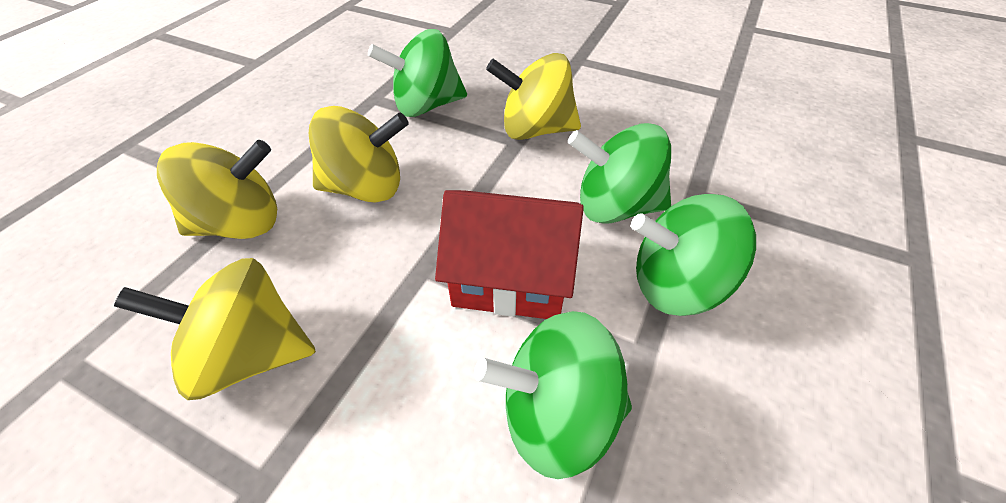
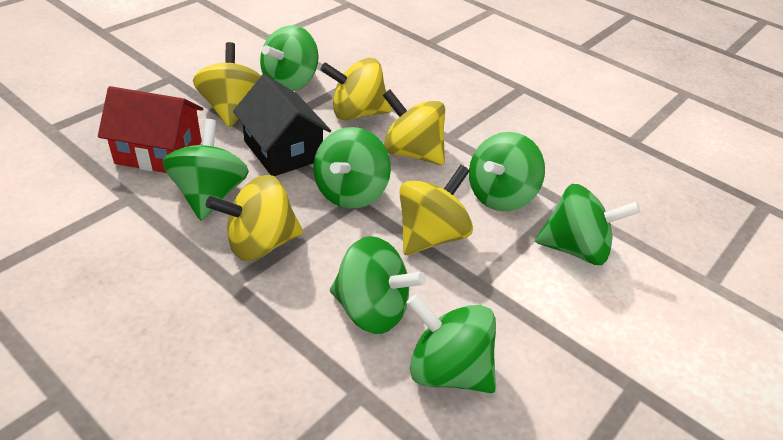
black house: 0 -> 1
green spinning top: 4 -> 7
yellow spinning top: 4 -> 5

